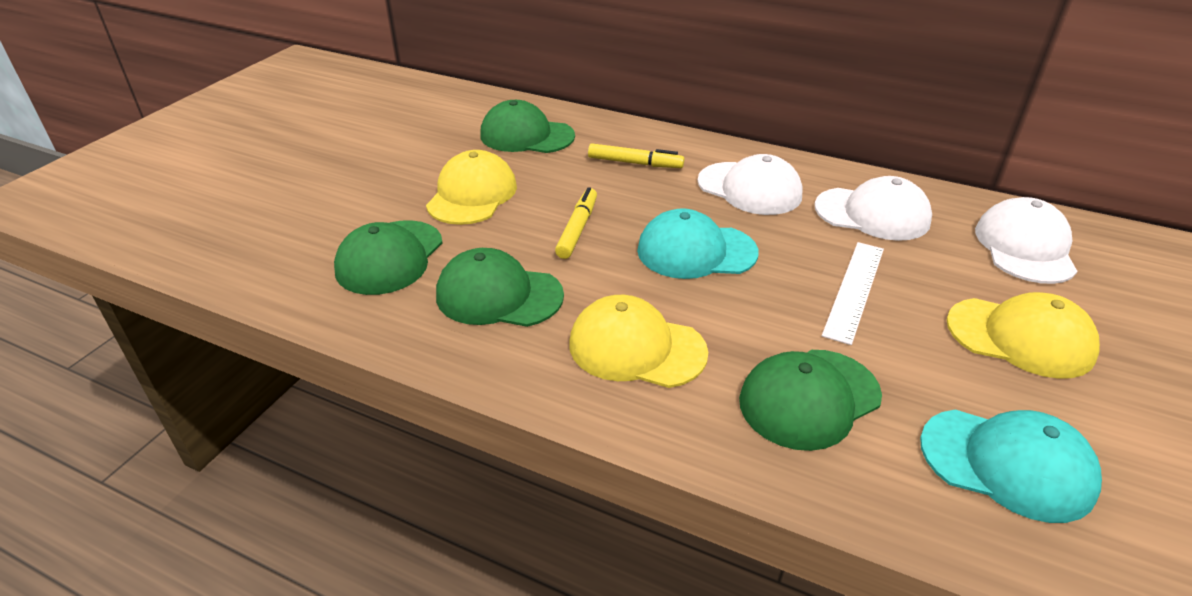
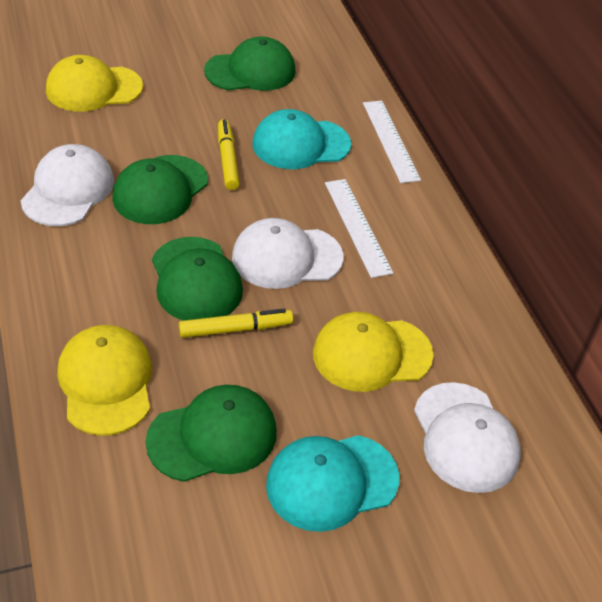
white ruler: 1 -> 2

